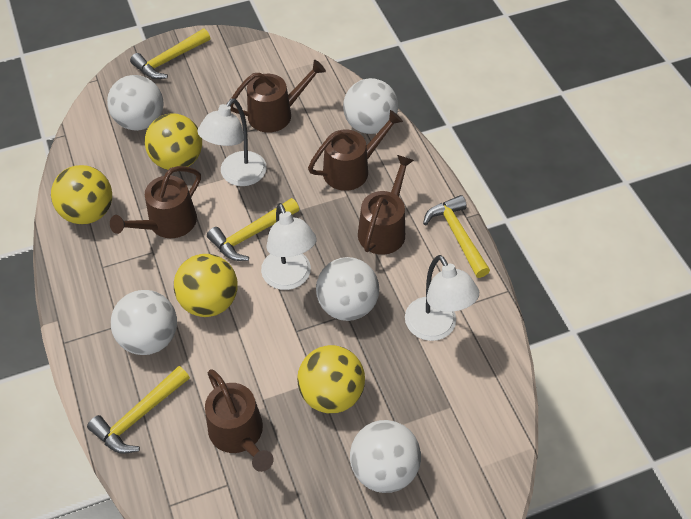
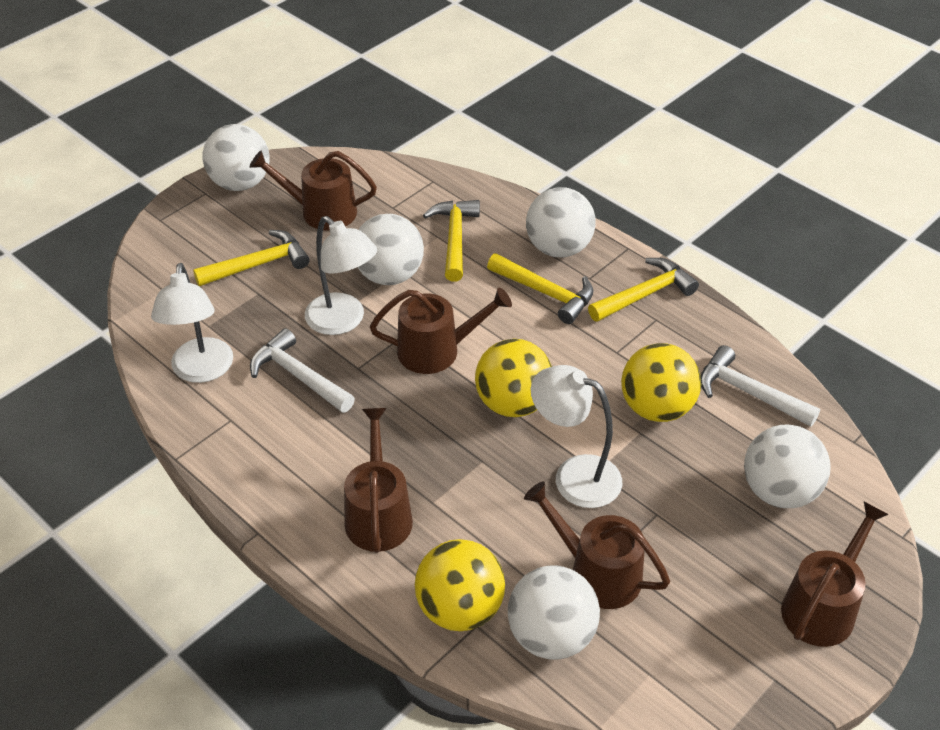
white hammer: 0 -> 2
yellow ball: 4 -> 3

